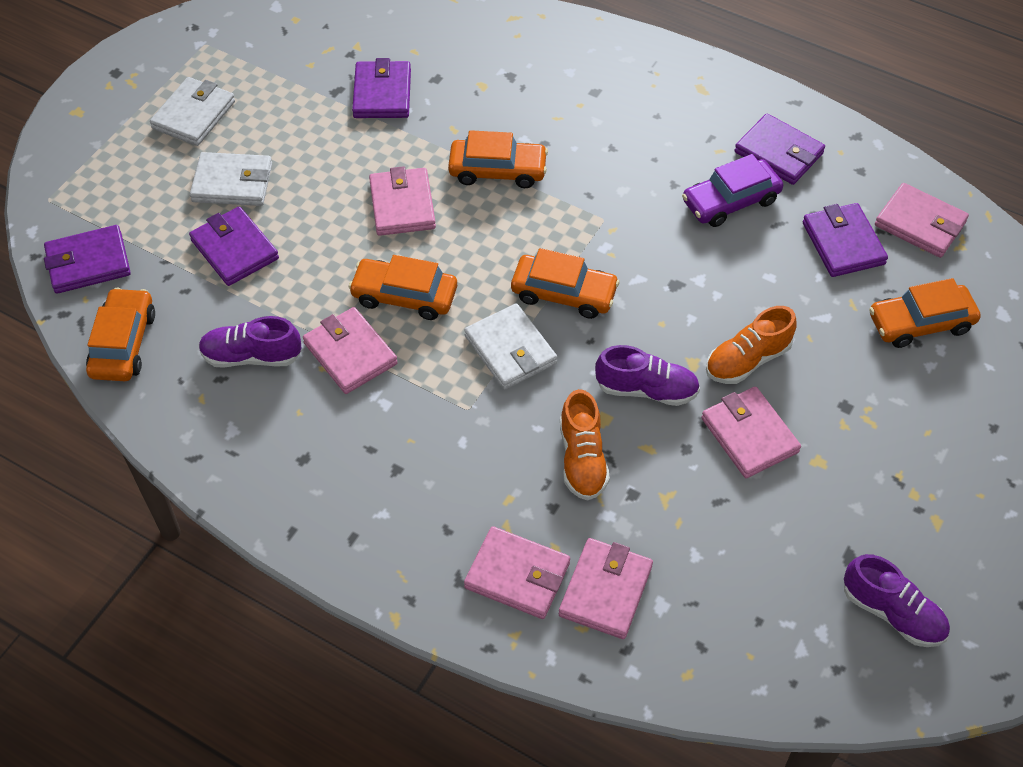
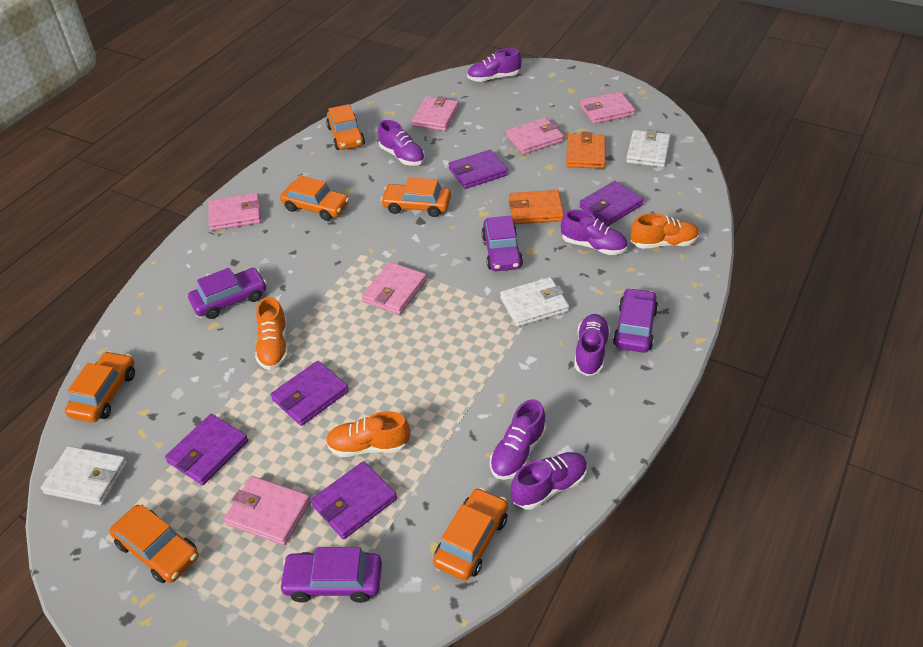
orange car: 5 -> 6
orange shoe: 2 -> 3
orange wallet: 0 -> 2
purple car: 1 -> 4
purple shoe: 3 -> 6

